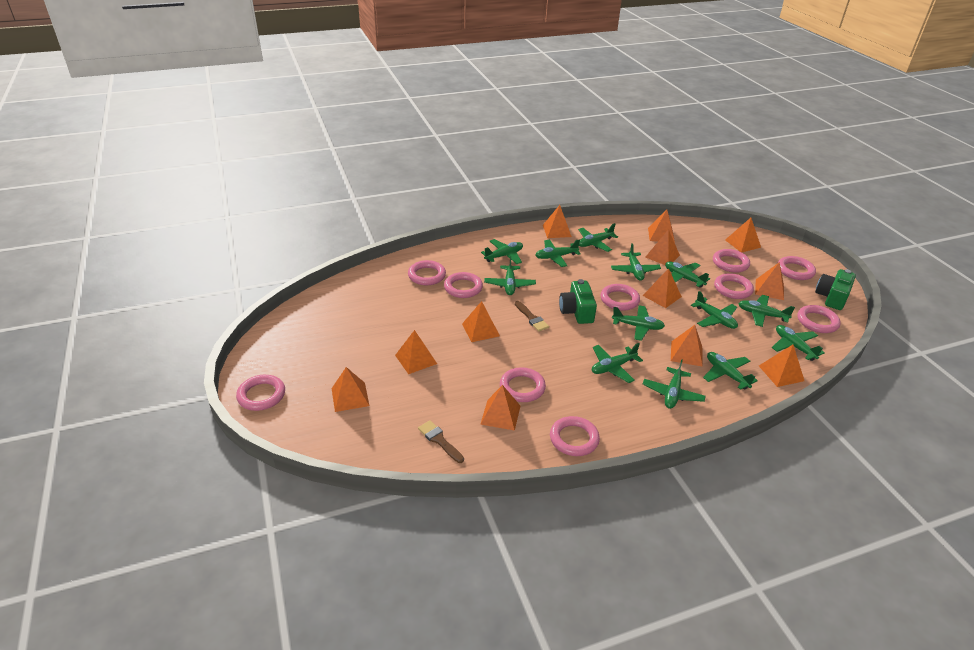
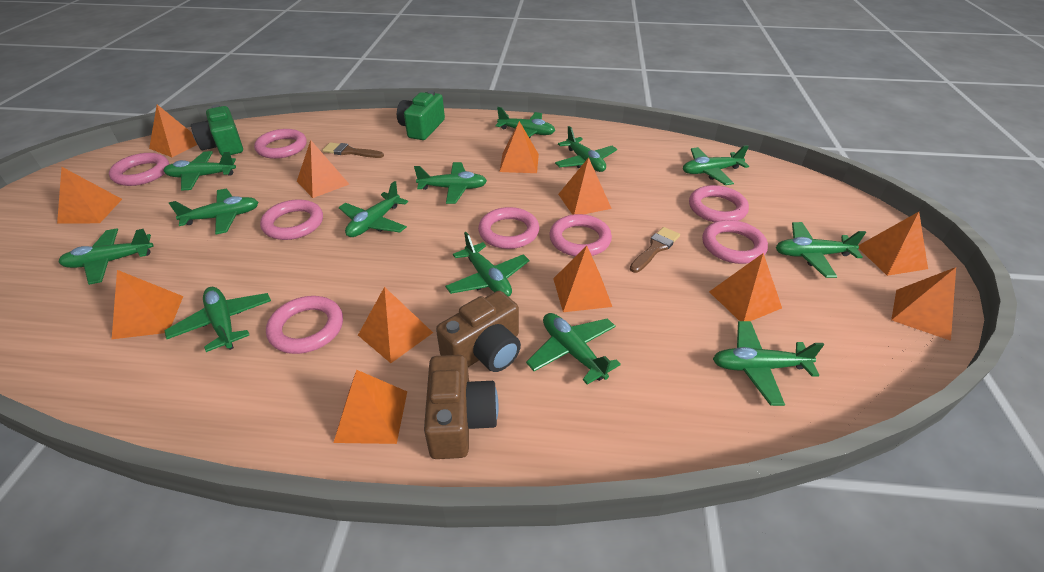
brown camera: 0 -> 2
pink ring: 10 -> 8

